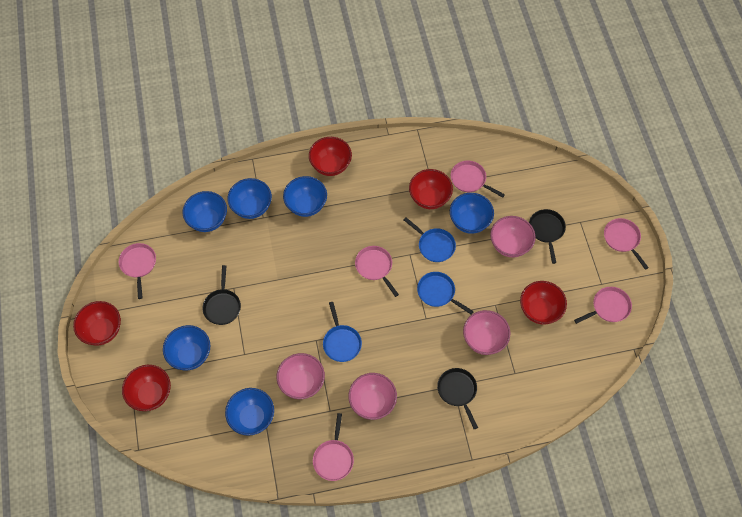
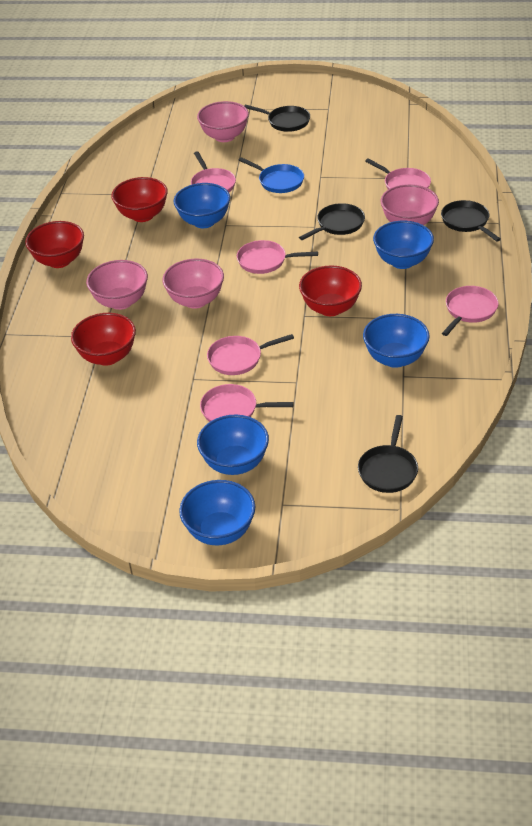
black pan: 3 -> 4
blue bowl: 6 -> 5
blue pan: 3 -> 1
red bowl: 5 -> 4

